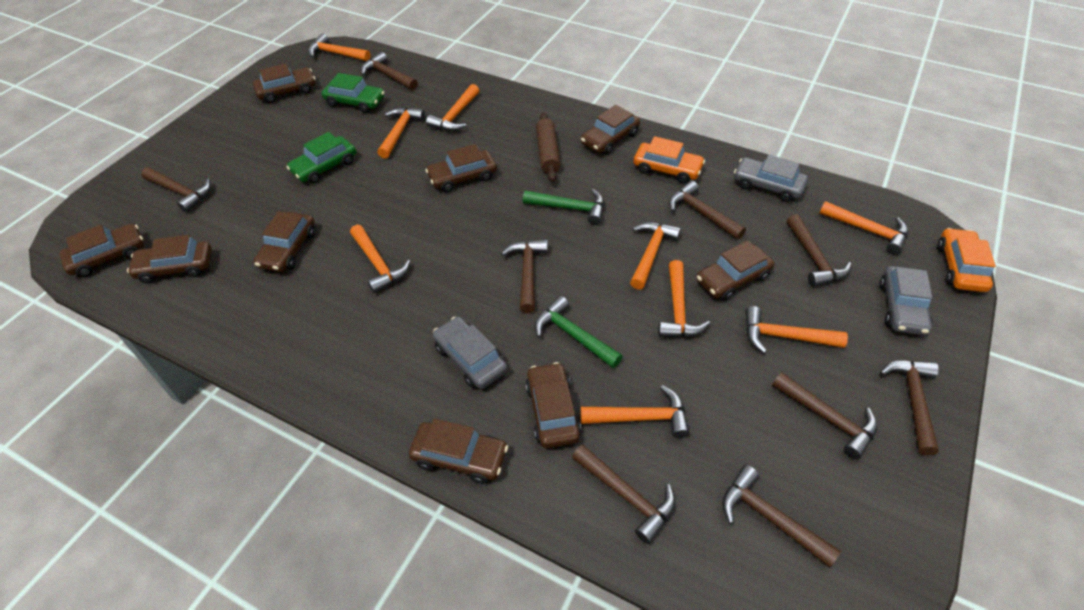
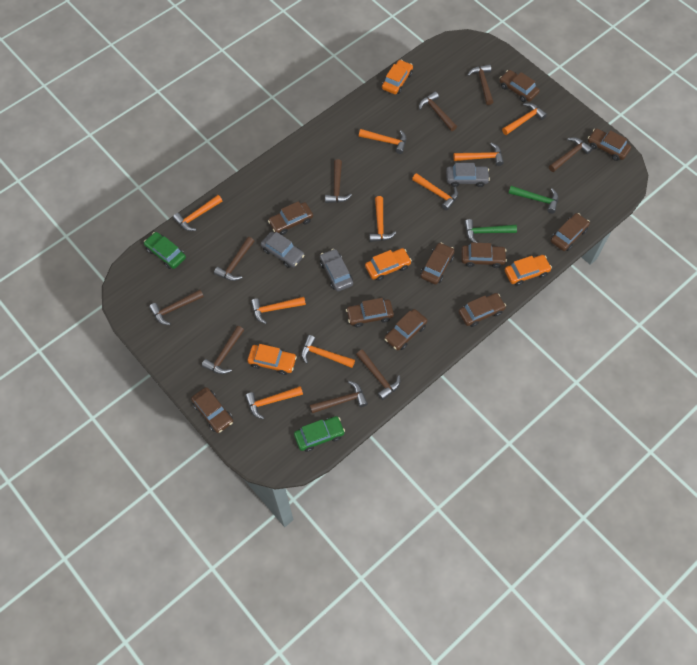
brown car: 9 -> 10
brown rolling pin: 1 -> 0
orange car: 2 -> 4

